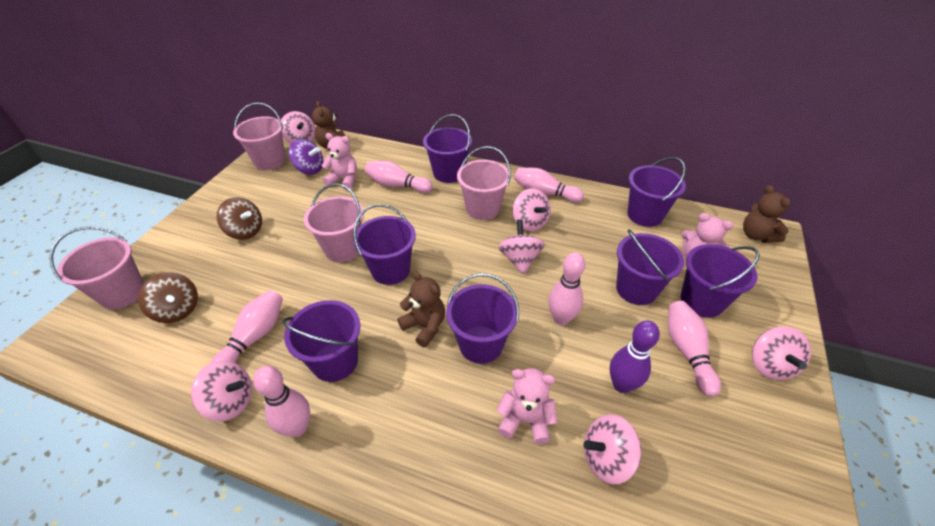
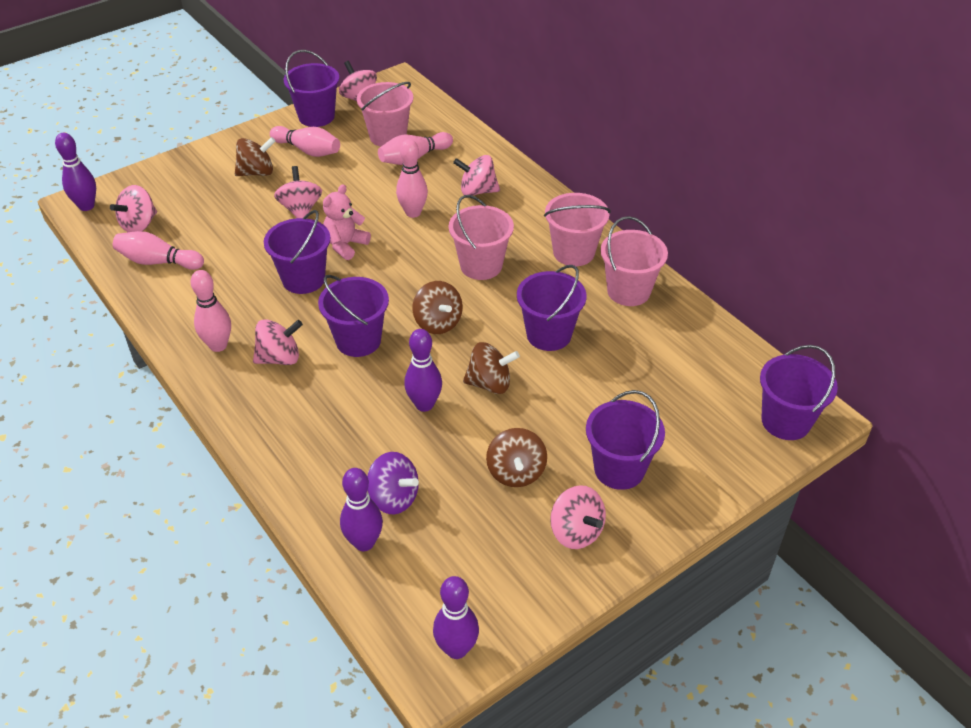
brown spinning top: 2 -> 4
brown teddy bear: 3 -> 0
pink bowling pin: 6 -> 5
pink teddy bear: 3 -> 1
purple bowling pin: 1 -> 4
purple bucket: 7 -> 6

